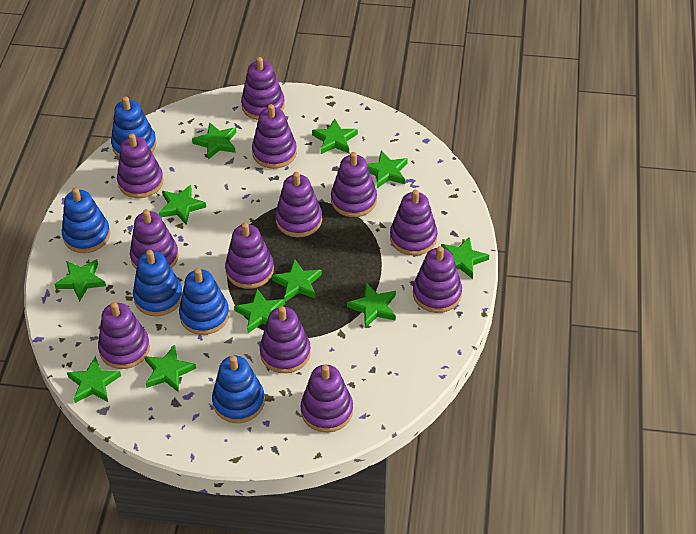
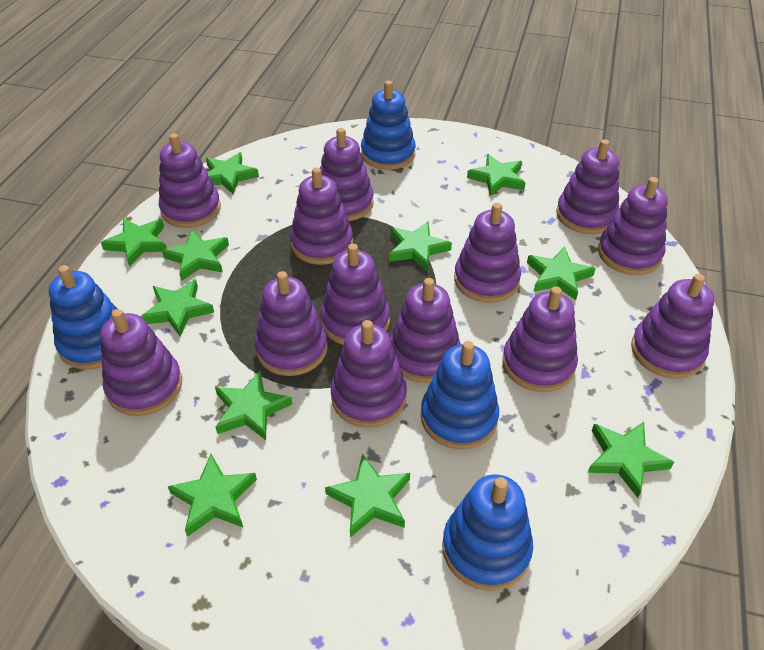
blue stacking toy: 5 -> 4
purple stacking toy: 12 -> 13

